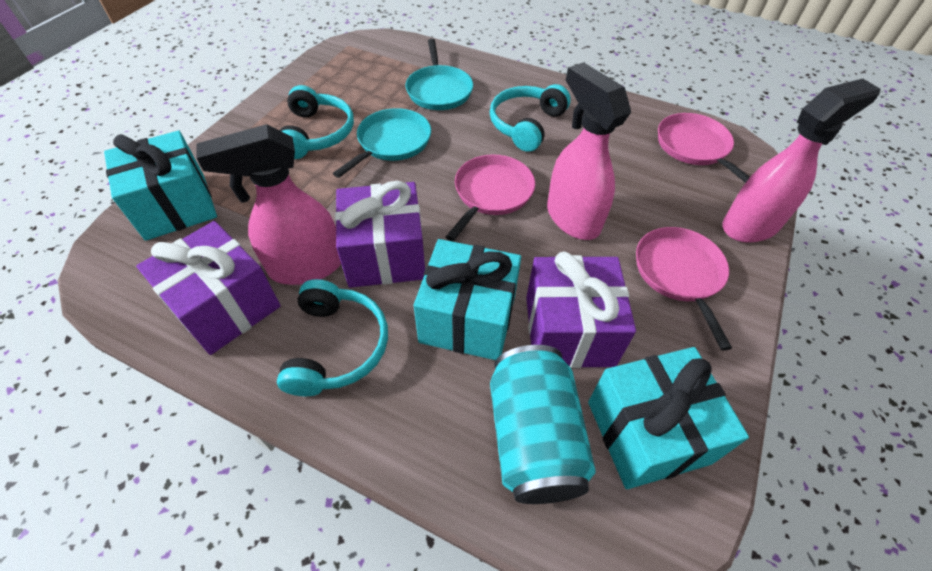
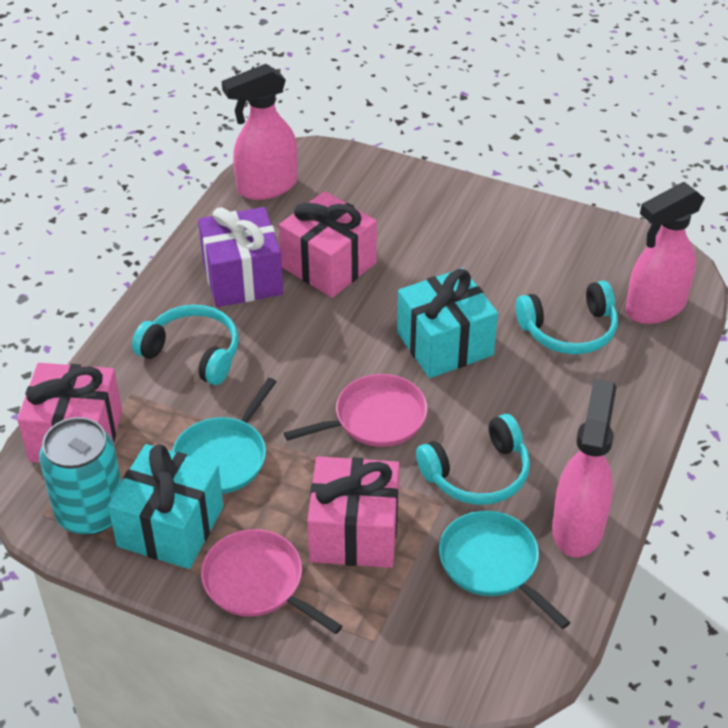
pink gift: 0 -> 3
pink pan: 3 -> 2
purple gift: 3 -> 1
turquoise gift: 3 -> 2

